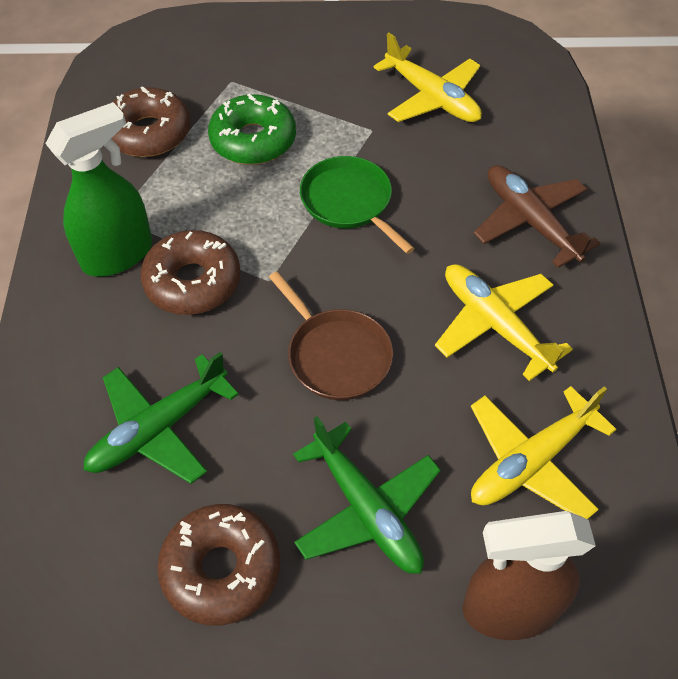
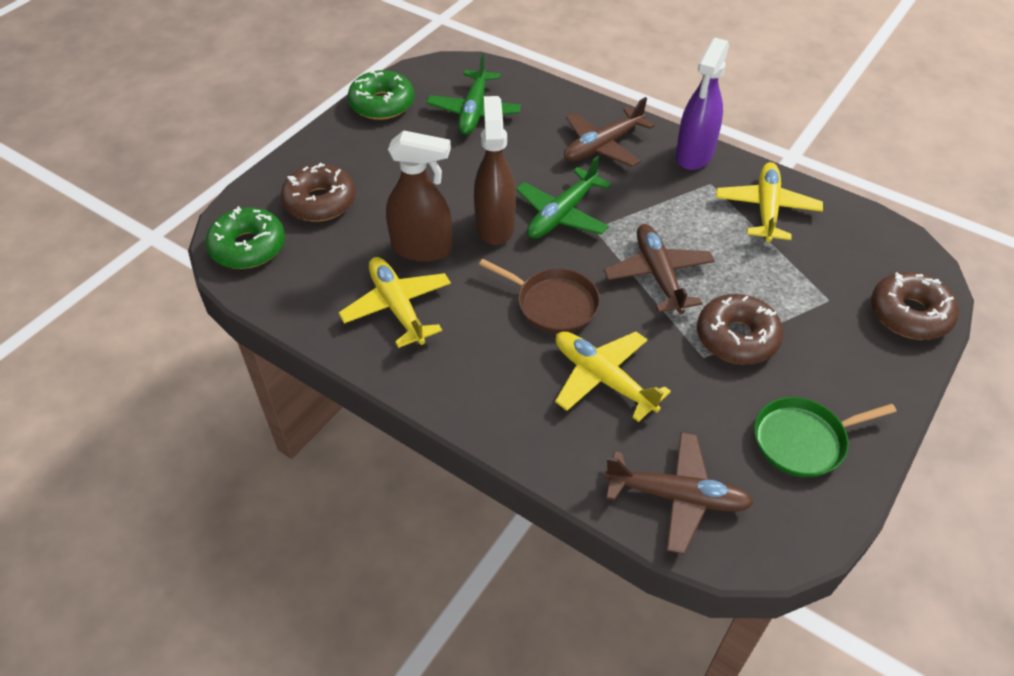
brown plane: 1 -> 3
brown spray bottle: 1 -> 2
green donut: 1 -> 2
green spray bottle: 1 -> 0
purple spray bottle: 0 -> 1

